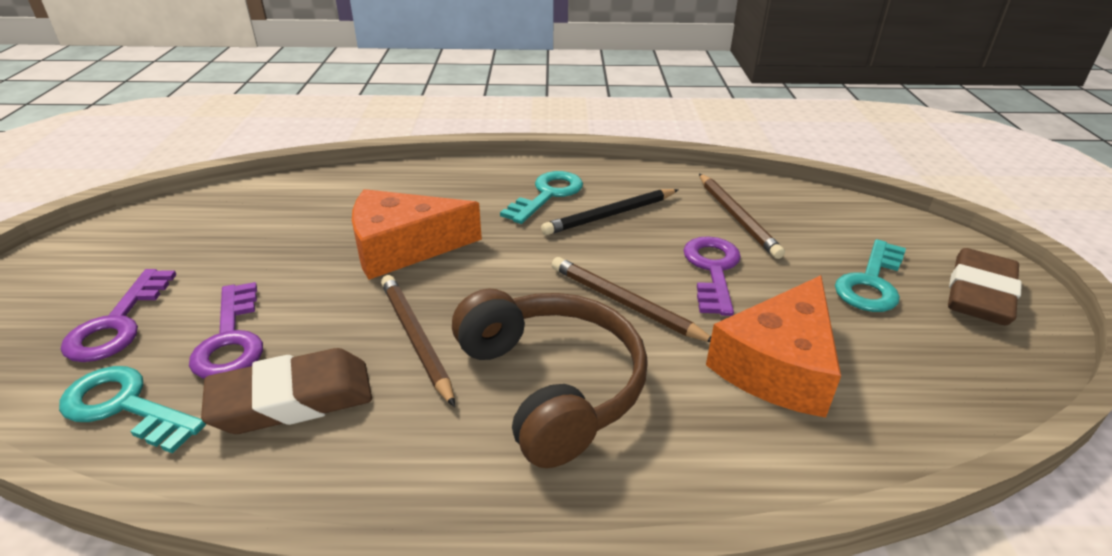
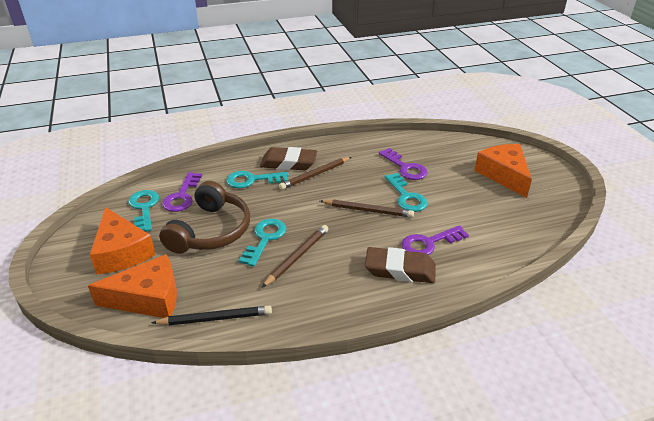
orange cheese: 2 -> 3
turquoise key: 3 -> 4

